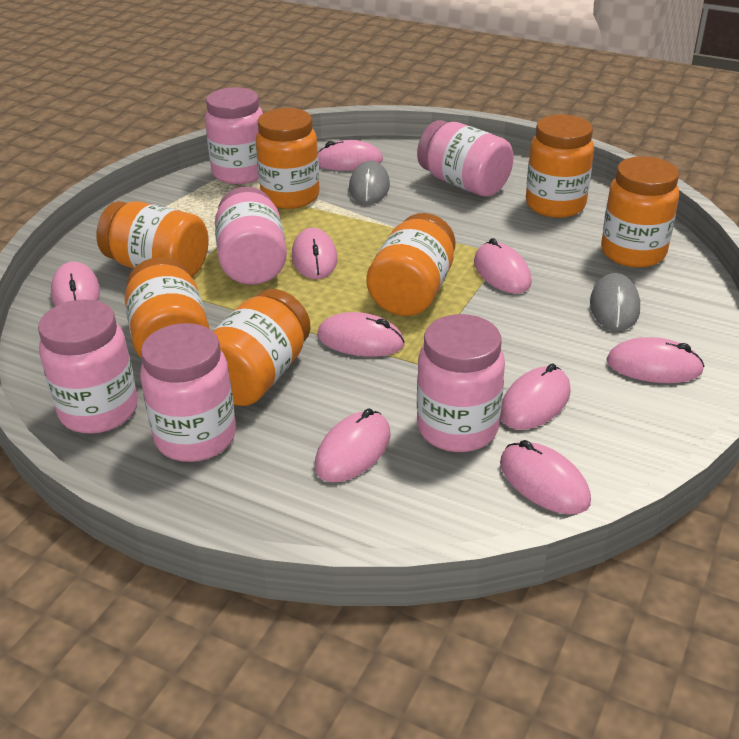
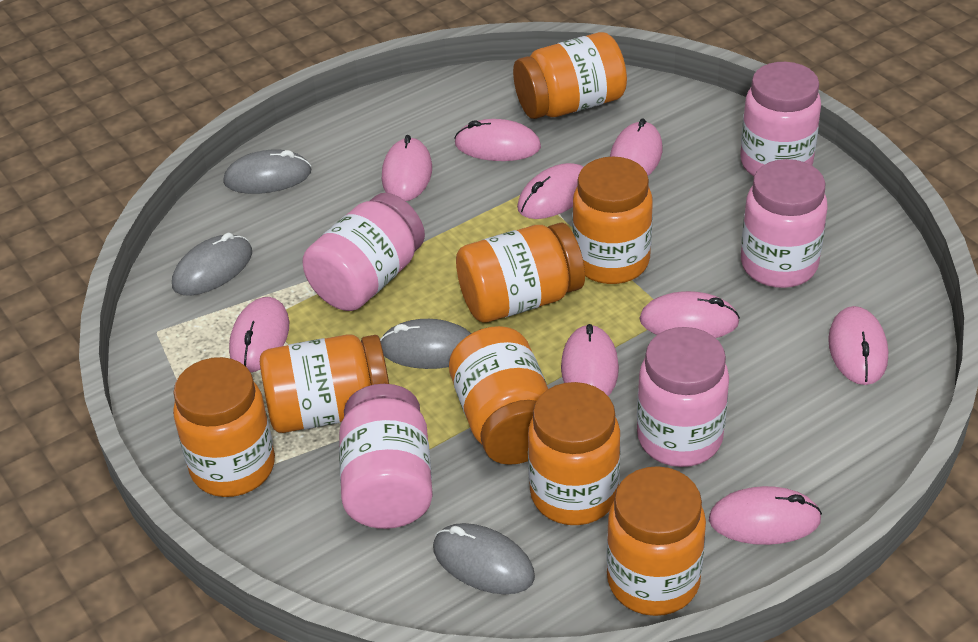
grey mouse: 2 -> 4
orange jar: 7 -> 8
pink jar: 6 -> 5

